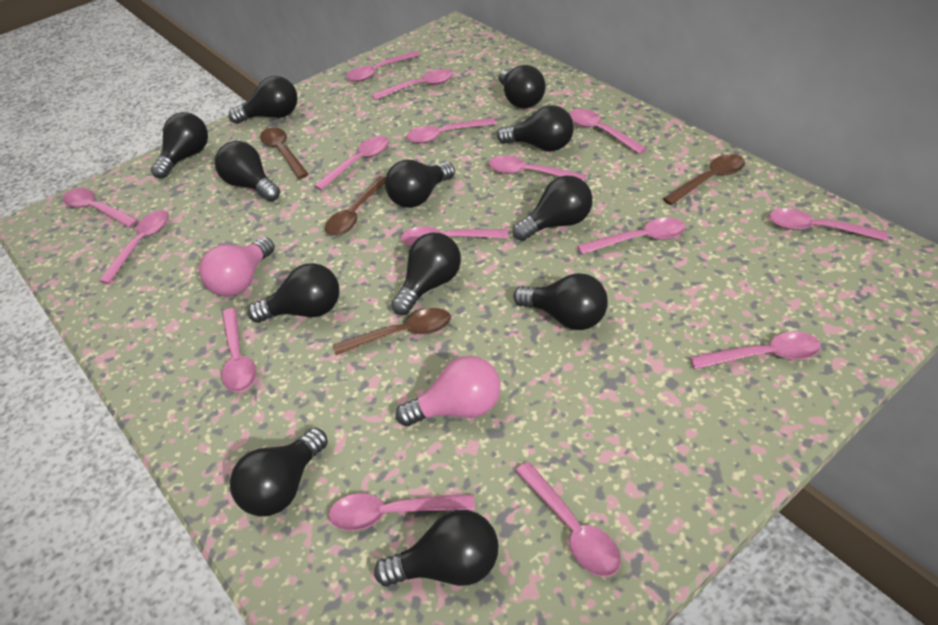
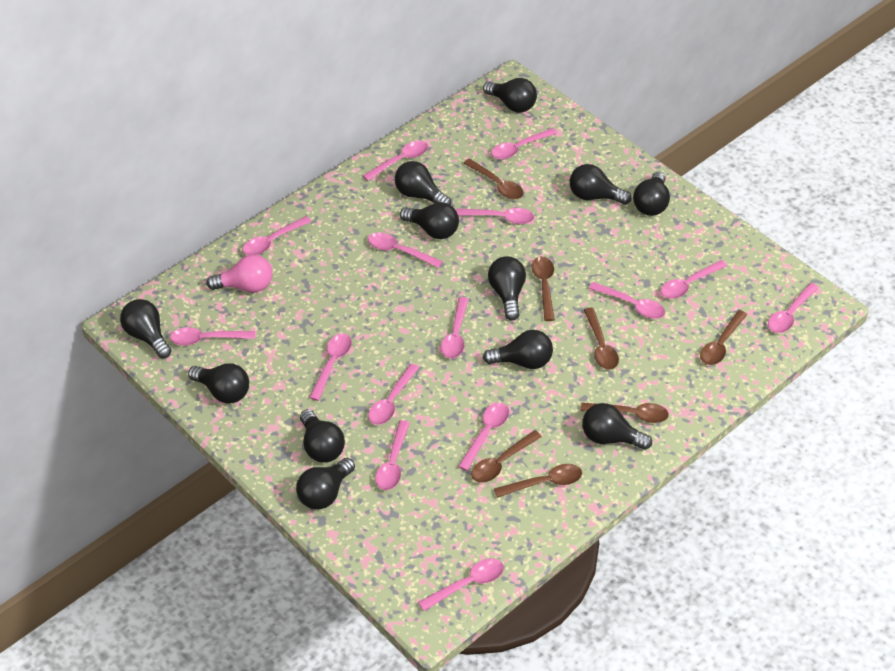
brown spoon: 4 -> 7
pink light bulb: 2 -> 1

